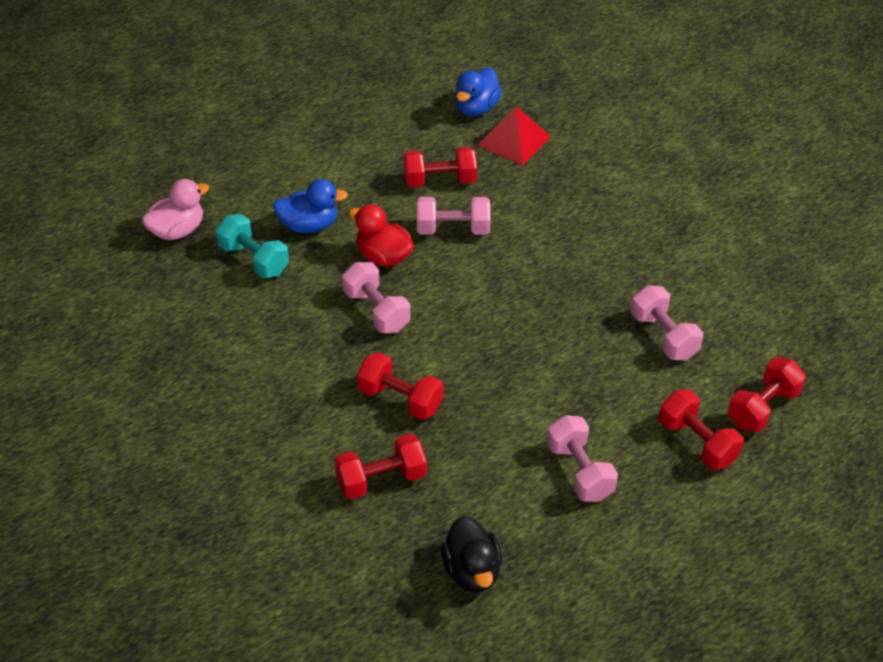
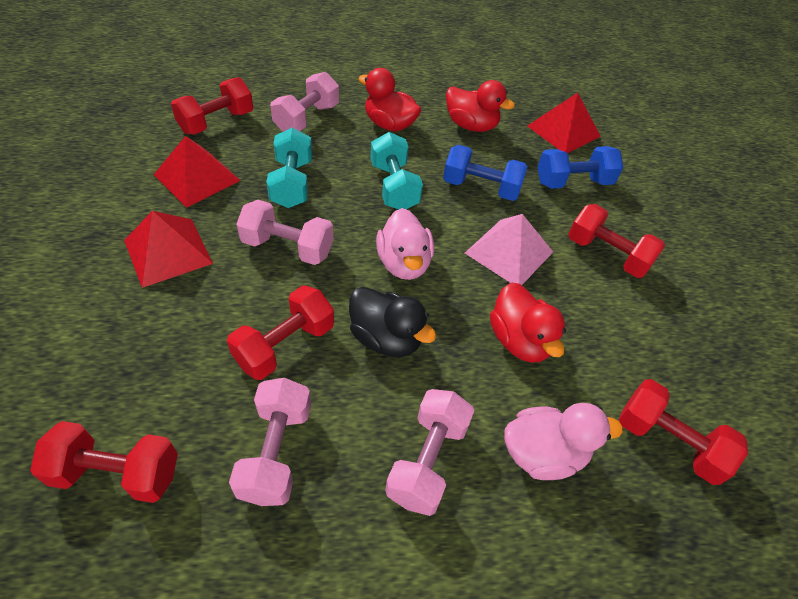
blue duck: 2 -> 0
blue dumbbell: 0 -> 2
pink duck: 1 -> 2
pink pyramid: 0 -> 1
red duck: 1 -> 3
red pyramid: 1 -> 3
turquoise dumbbell: 1 -> 2

